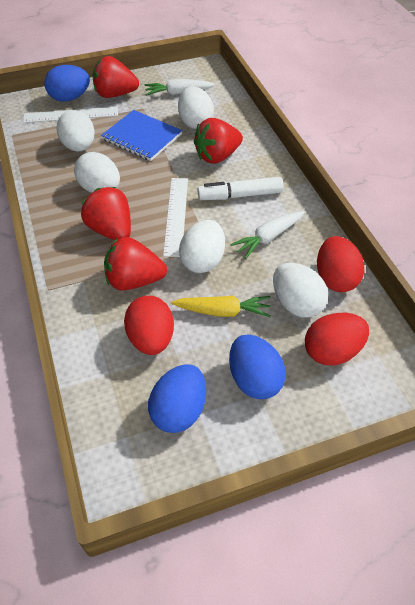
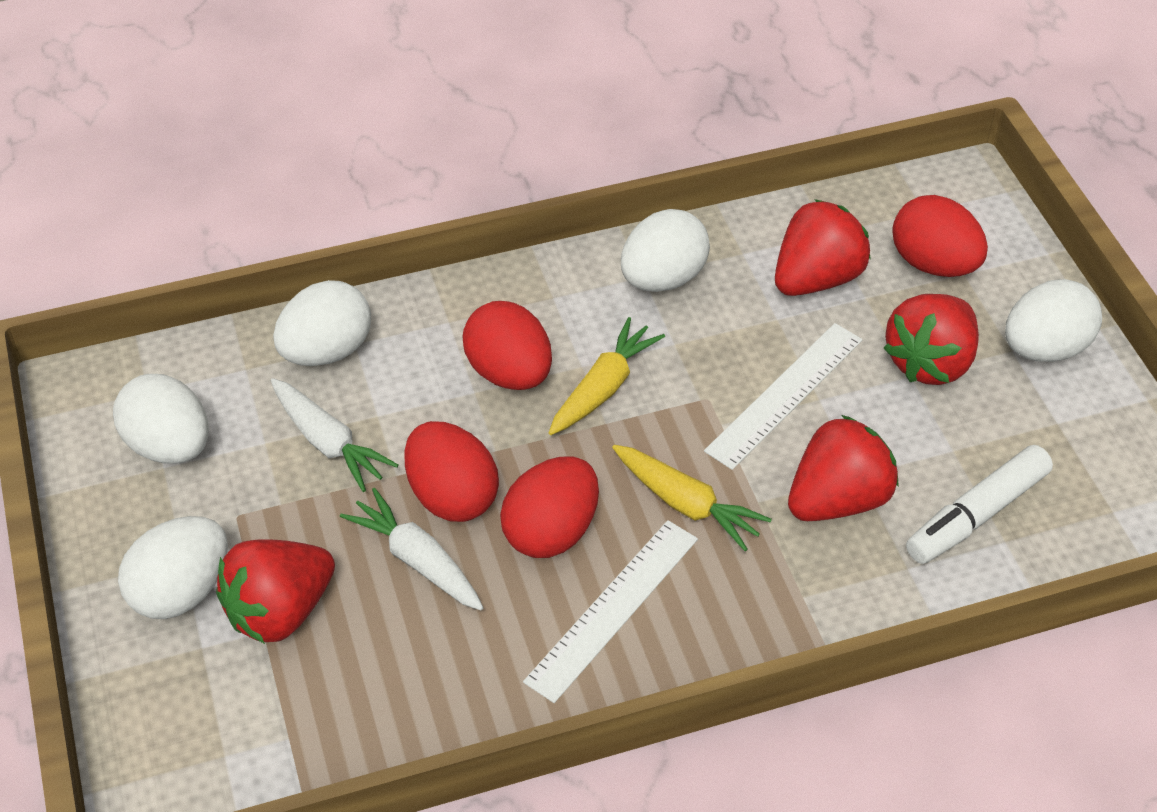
blue egg: 3 -> 0
blue notebook: 1 -> 0
red egg: 3 -> 4
yellow carrot: 1 -> 2

